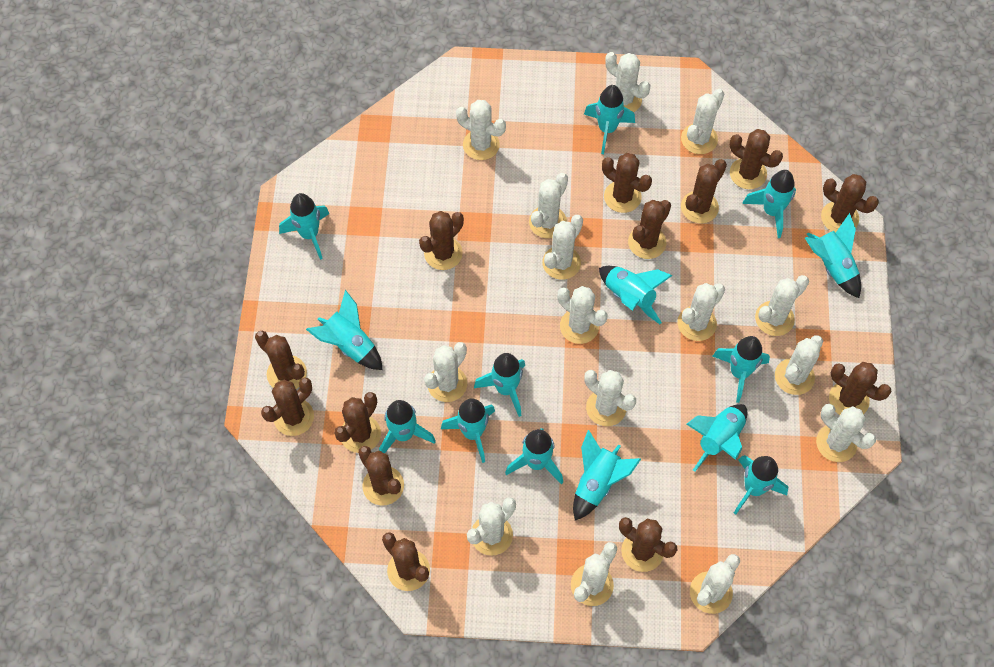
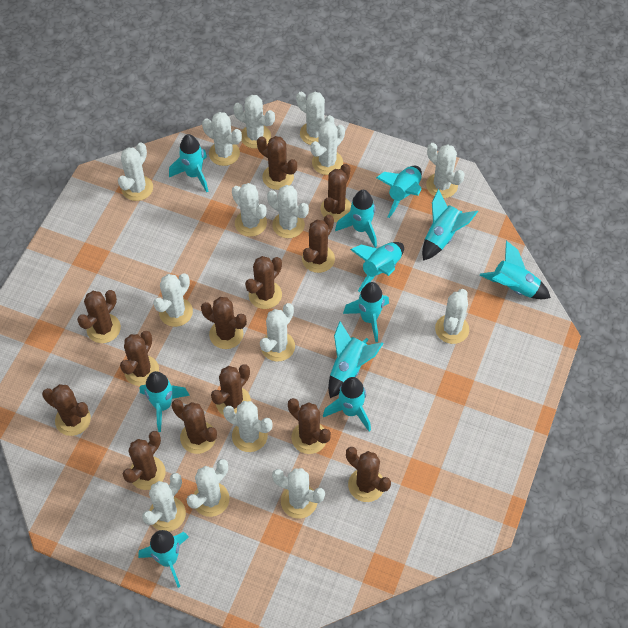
turquoise rocket: 14 -> 11

